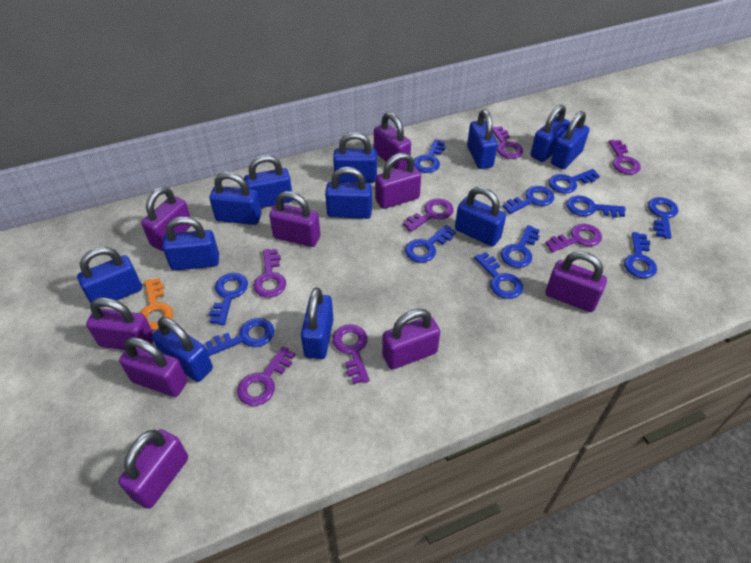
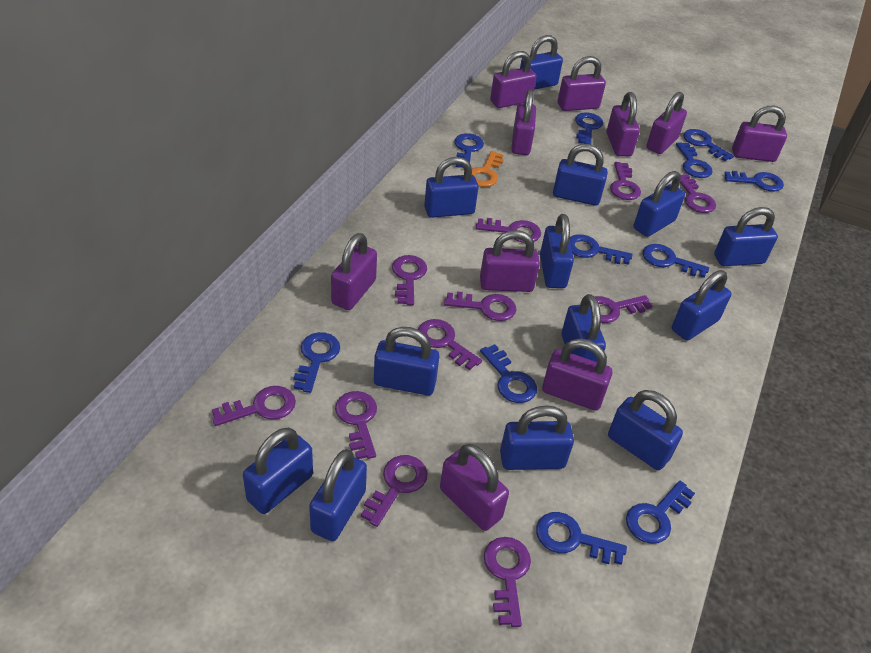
blue padlock: 12 -> 13
purple key: 7 -> 11
purple padlock: 9 -> 10

